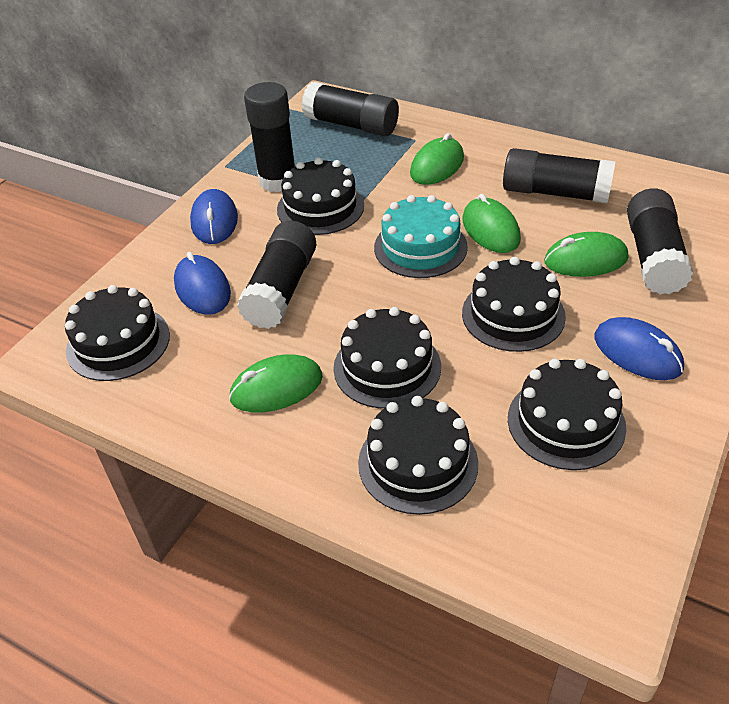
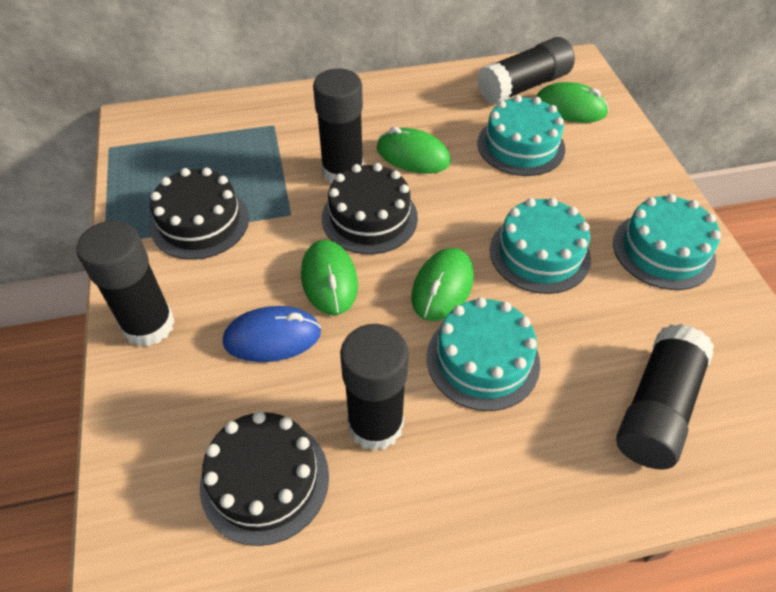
black cake: 6 -> 3
blue mouse: 3 -> 1
turquoise cake: 1 -> 4

